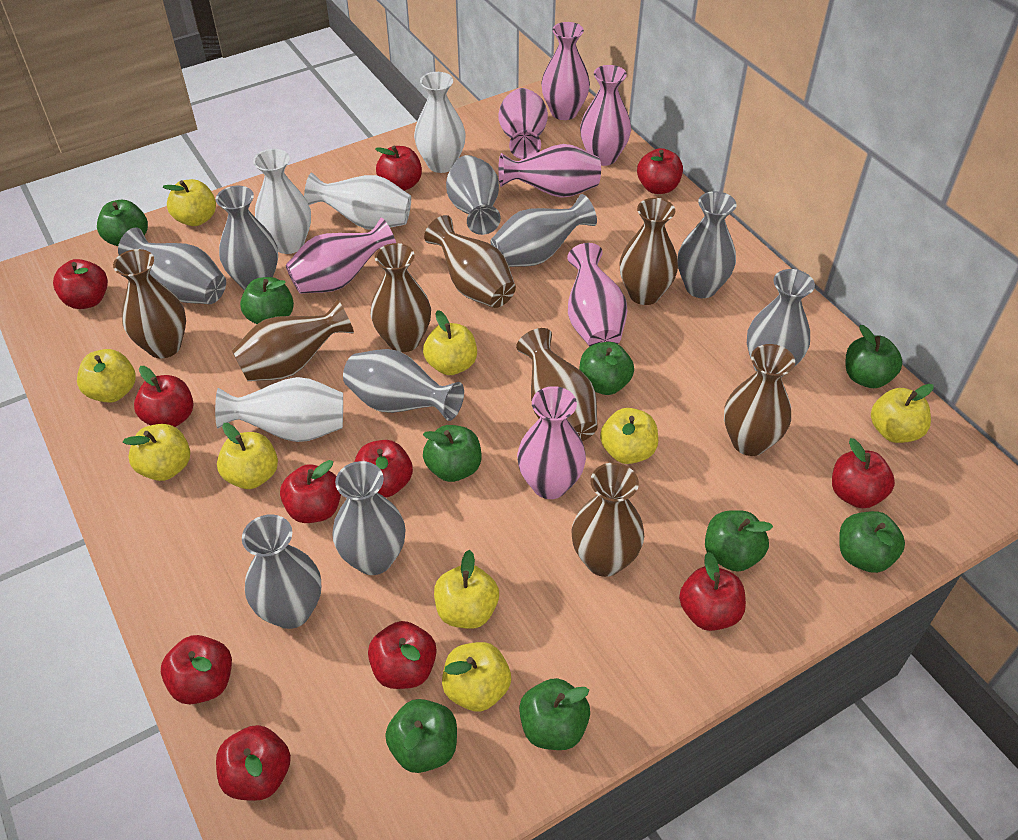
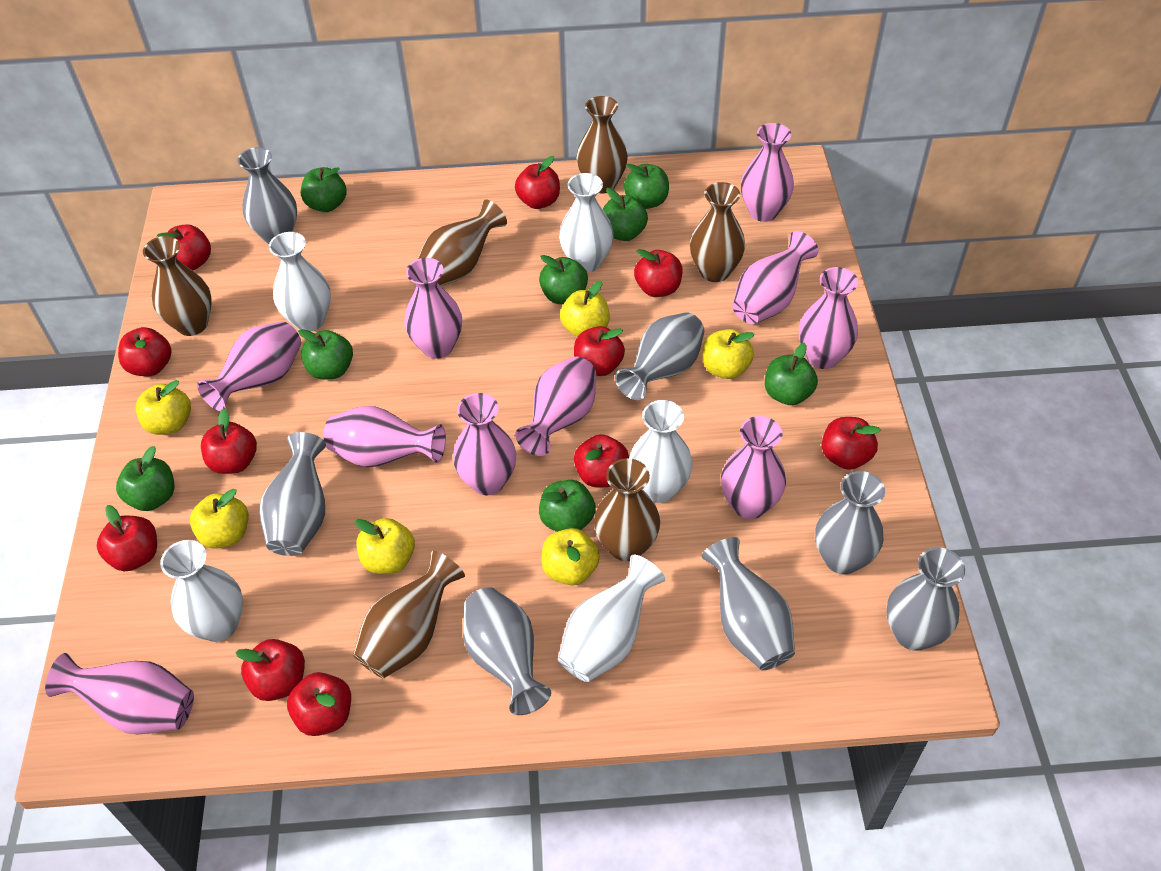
brown vase: 8 -> 6
green apple: 9 -> 8
grey vase: 9 -> 7
pink vase: 7 -> 10
white vase: 4 -> 5
yellow apple: 9 -> 6

